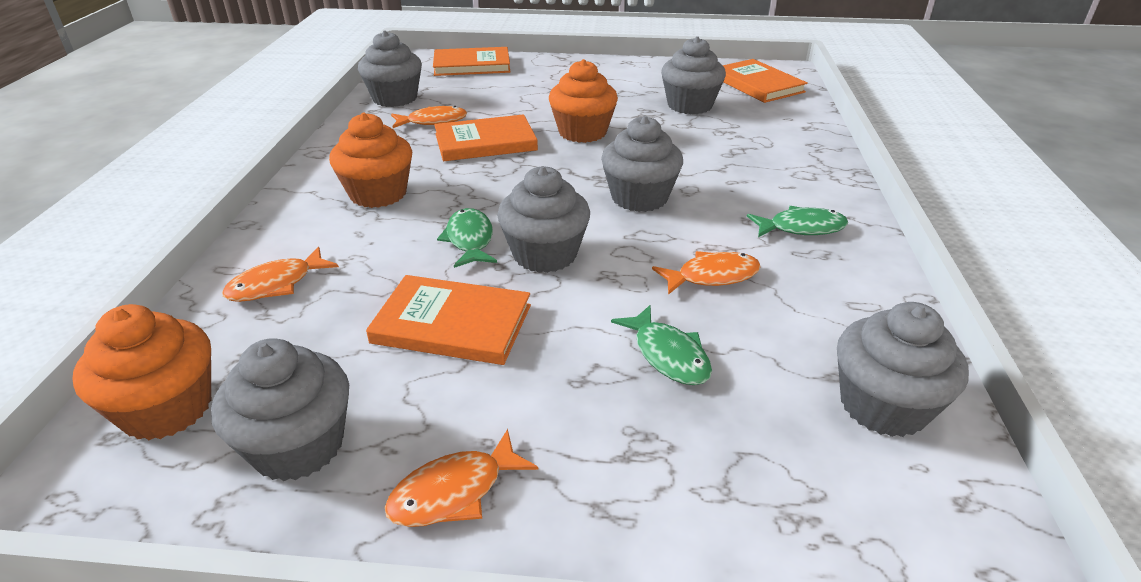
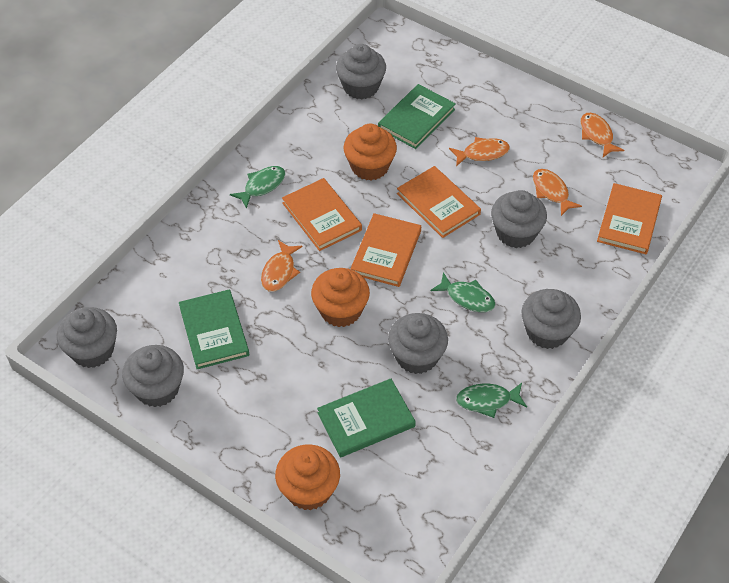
green book: 0 -> 3

